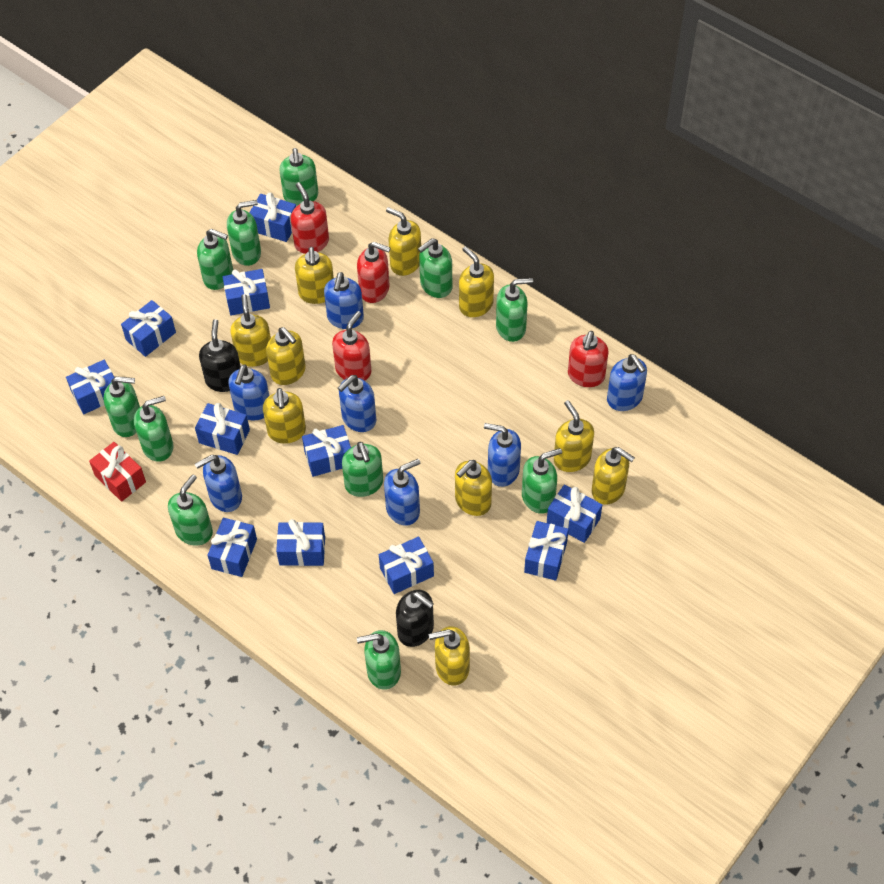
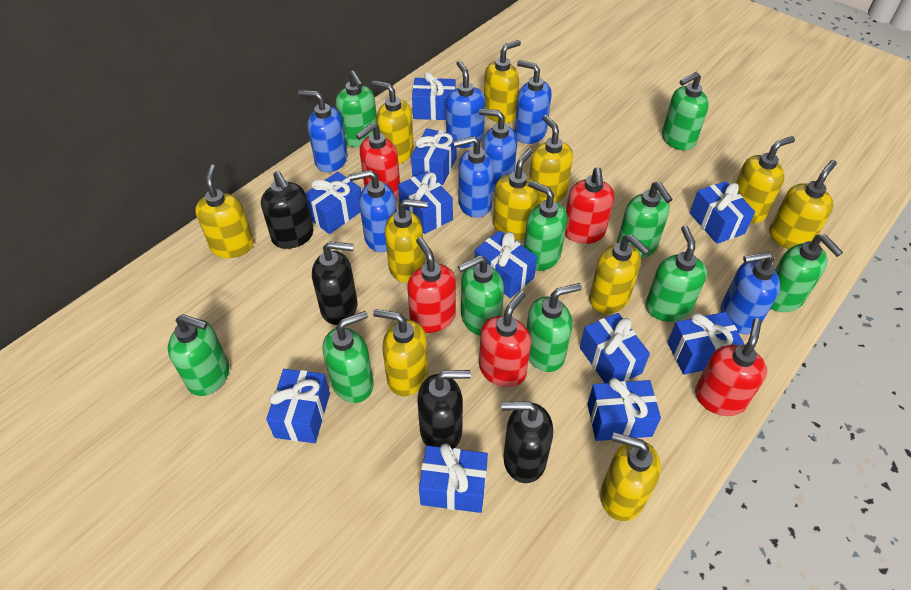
black soap dispenser: 2 -> 4
green soap dispenser: 11 -> 10
red gift: 1 -> 0
red soap dispenser: 4 -> 5
yellow soap dispenser: 10 -> 11

